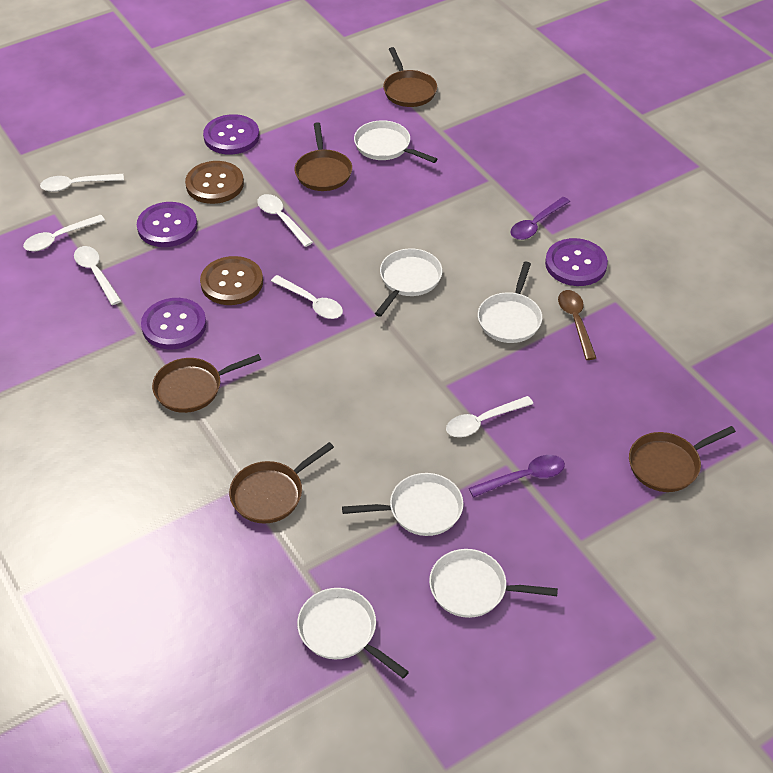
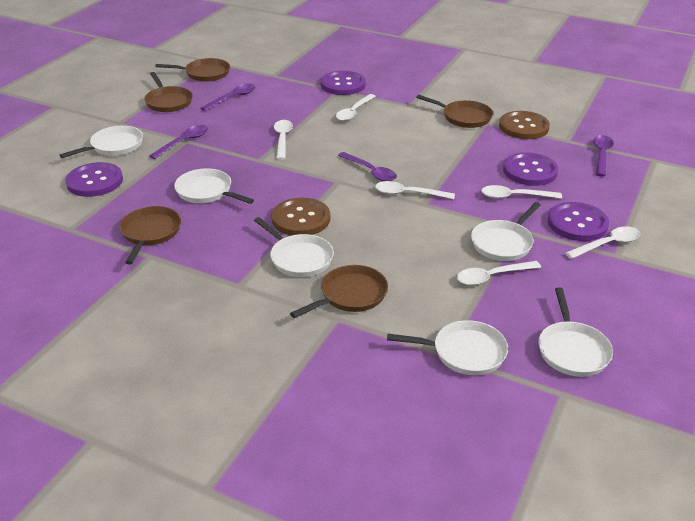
brown spoon: 1 -> 0
purple spoon: 2 -> 4

